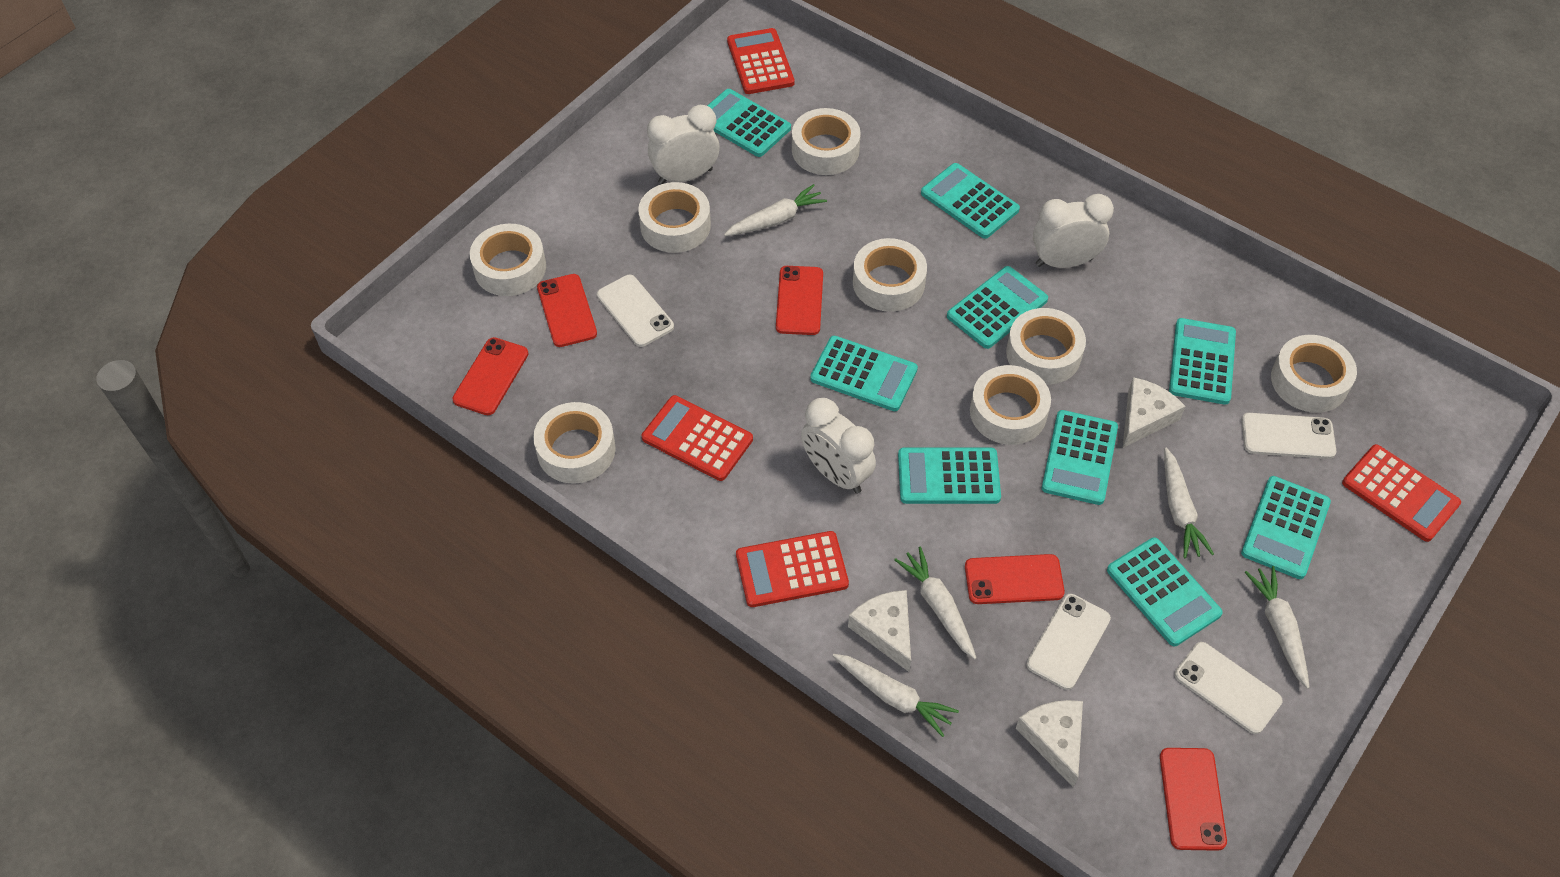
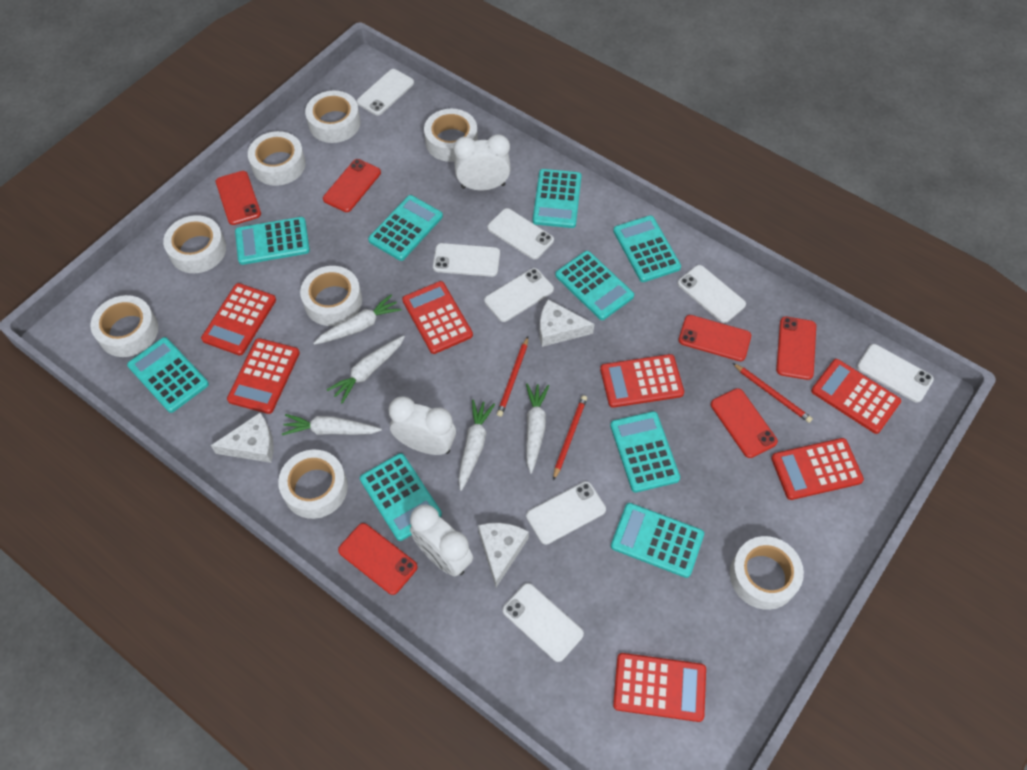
red calculator: 4 -> 7
red pencil: 0 -> 3
red phone: 5 -> 6
white phone: 4 -> 8

